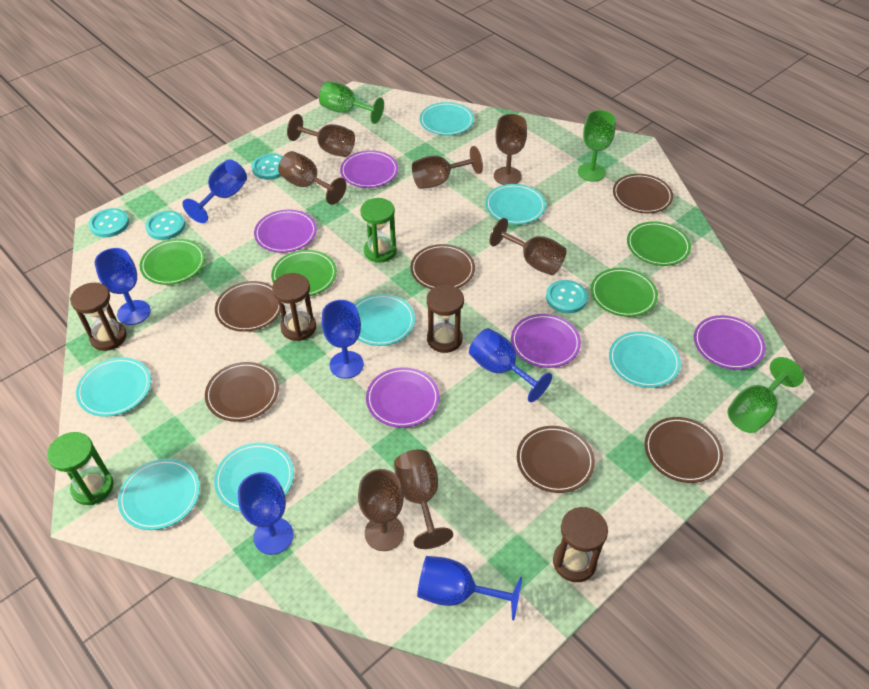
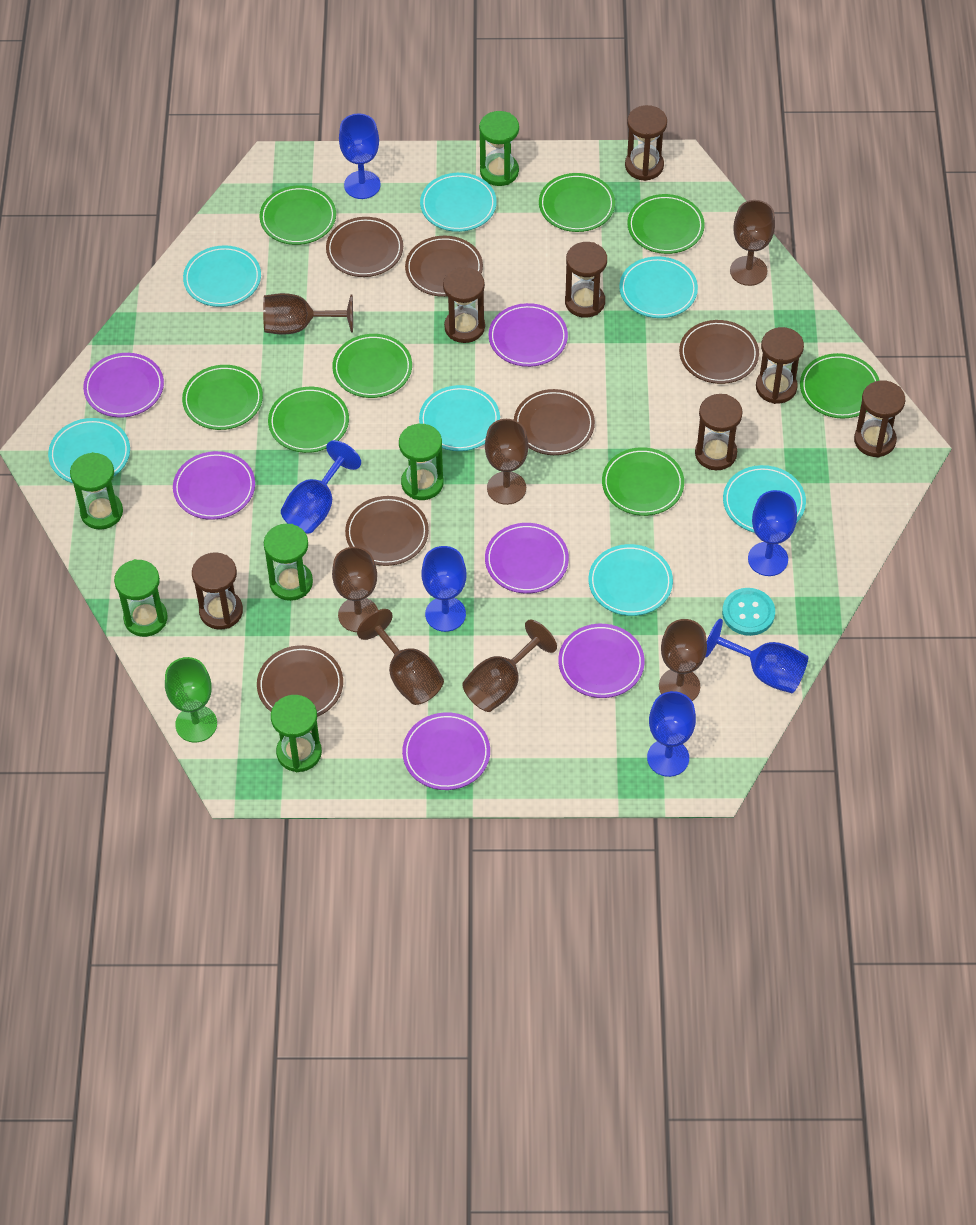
brown hourglass: 4 -> 7
green goblet: 3 -> 1
green hourglass: 2 -> 6
green plate: 4 -> 8
purple plate: 5 -> 6
turquoise button: 4 -> 1

